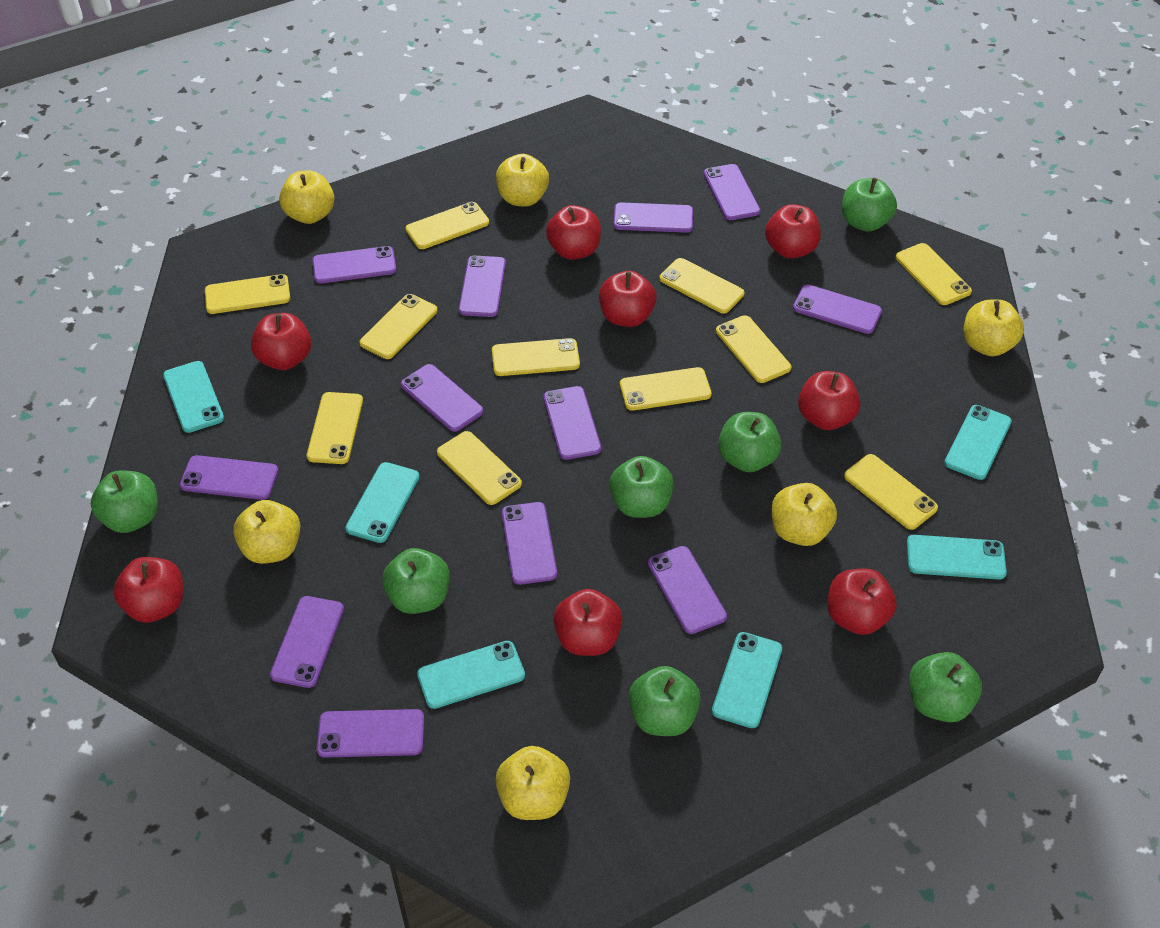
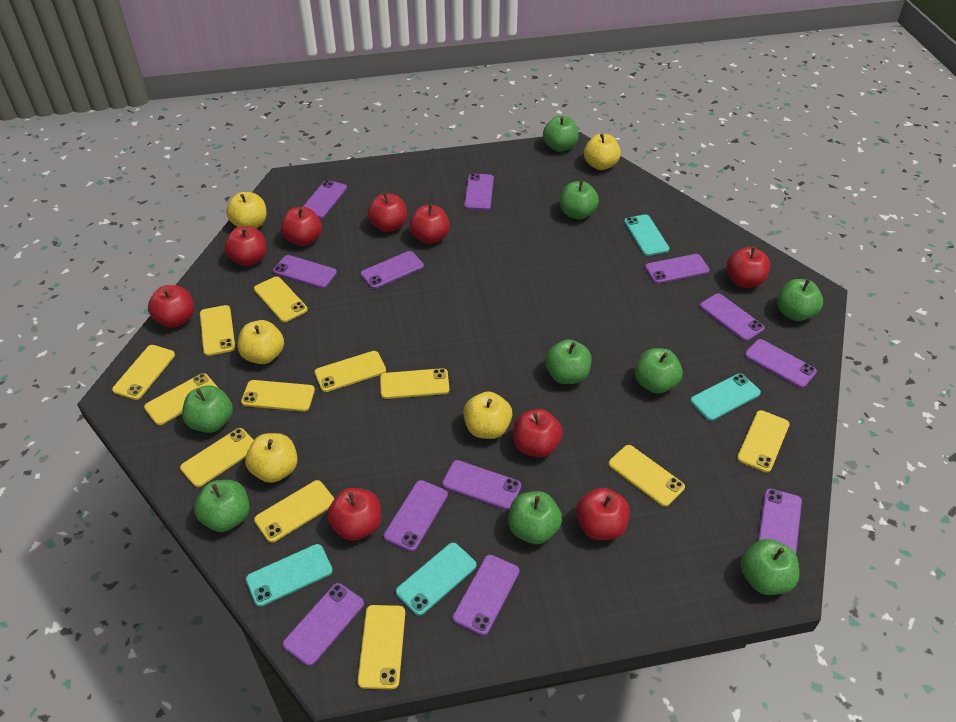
green apple: 7 -> 9
red apple: 8 -> 9
turquoise phone: 6 -> 4
yellow apple: 6 -> 5
yellow phone: 11 -> 12

